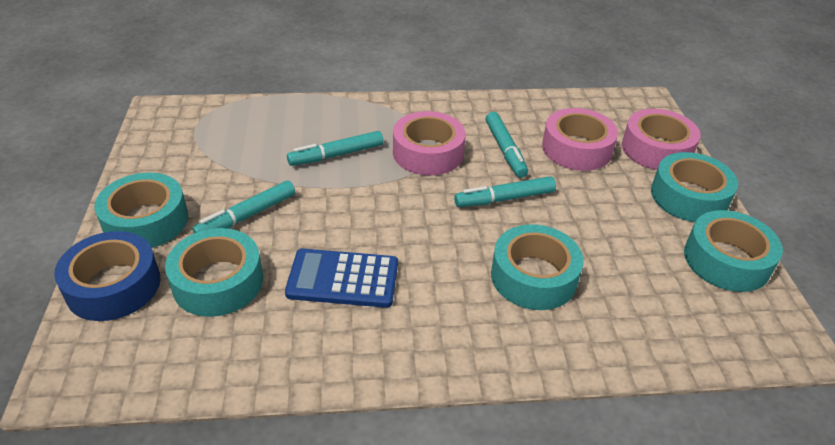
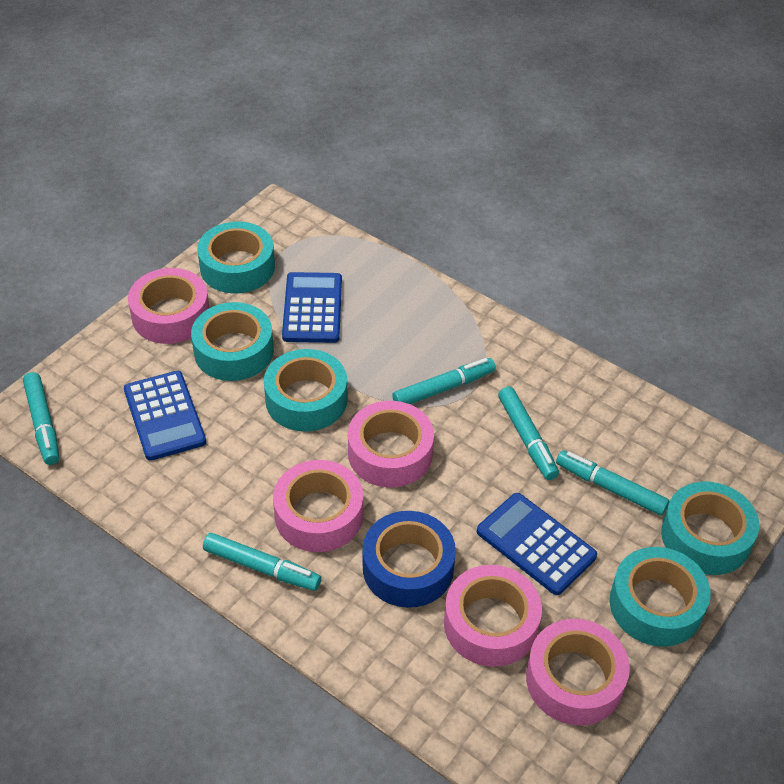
blue calculator: 1 -> 3
pink tape: 3 -> 5
turquoise marker: 4 -> 5

